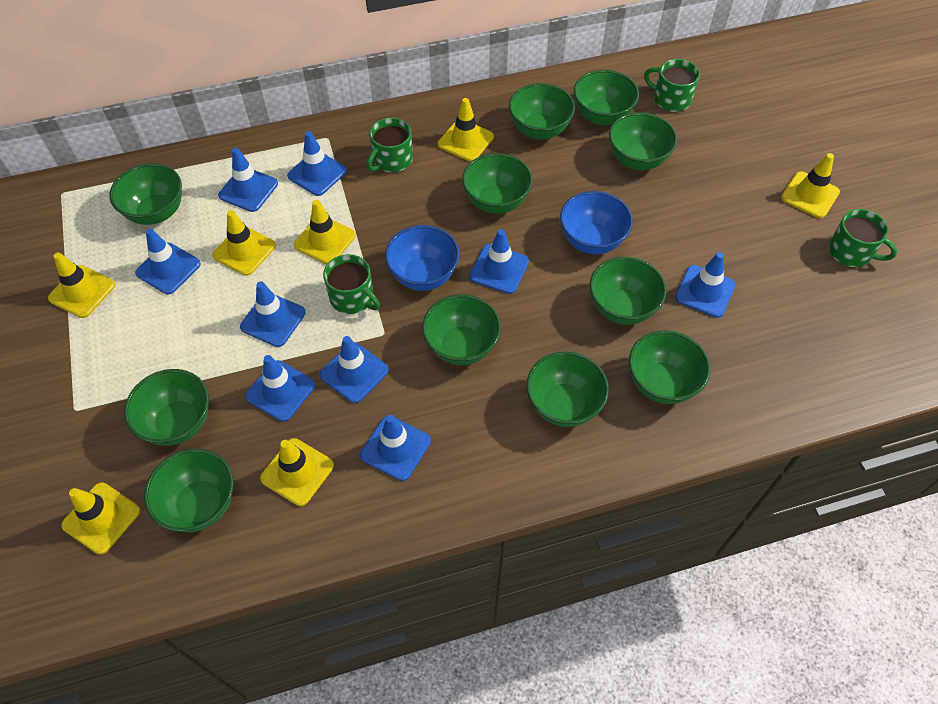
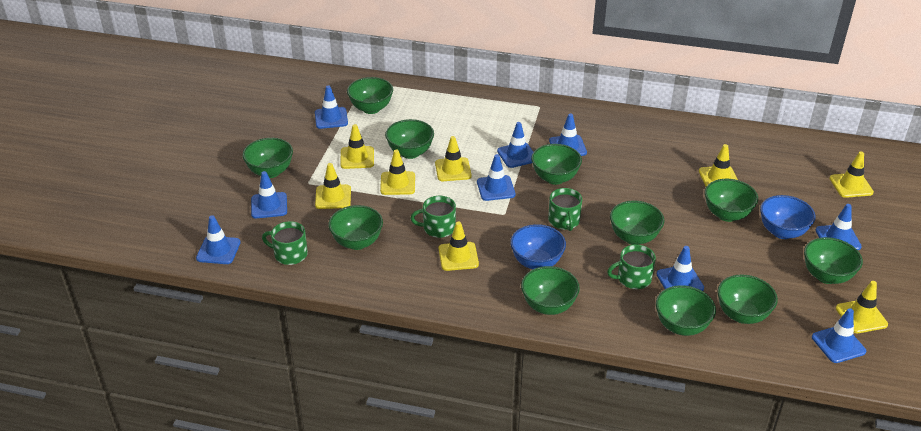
yellow traffic cone: 7 -> 8

